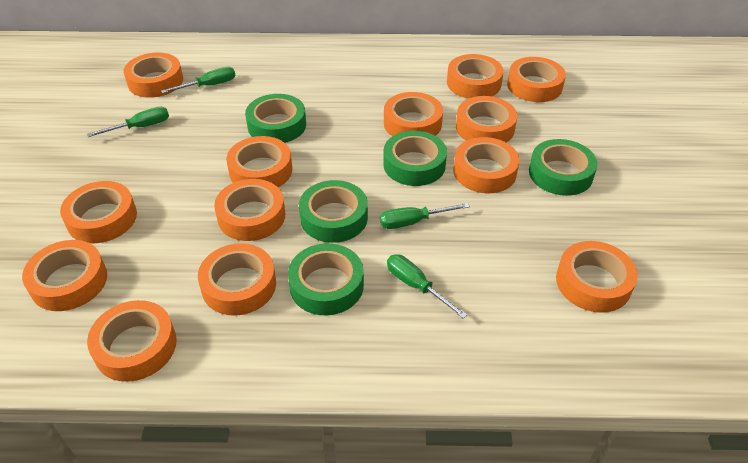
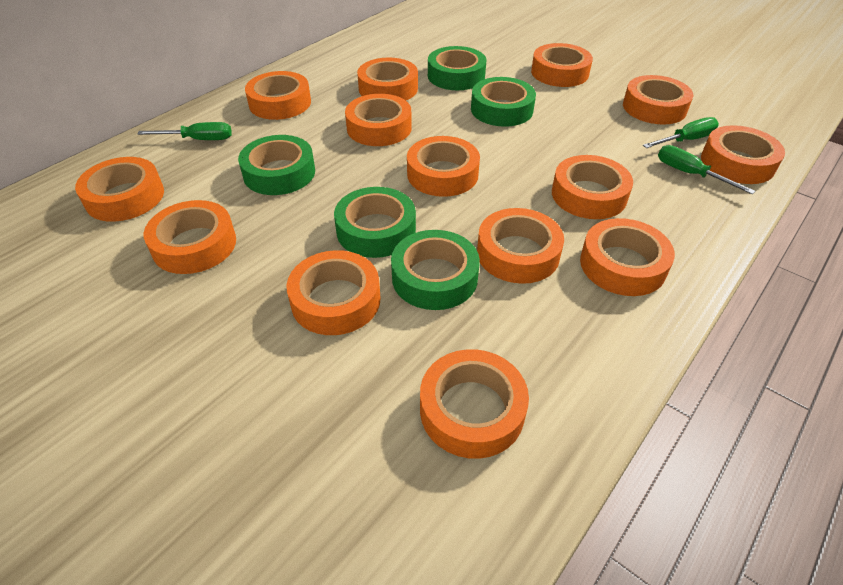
green screwdriver: 4 -> 3
orange tape: 13 -> 14

